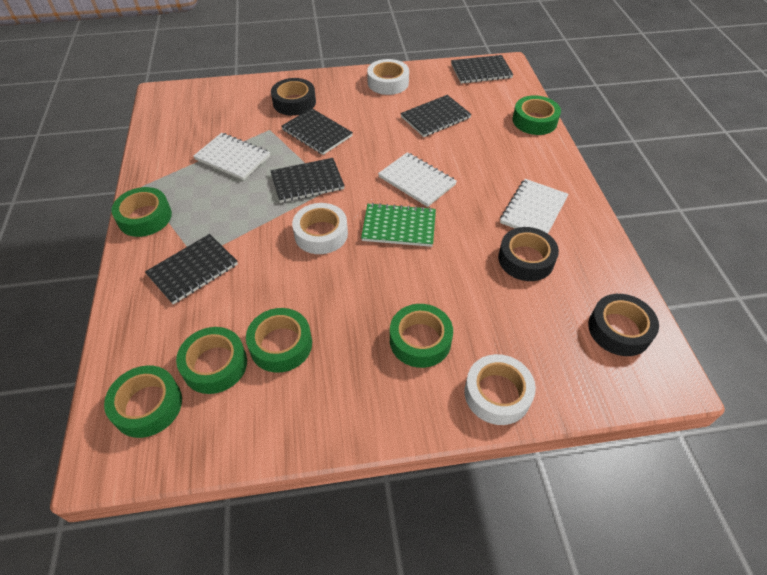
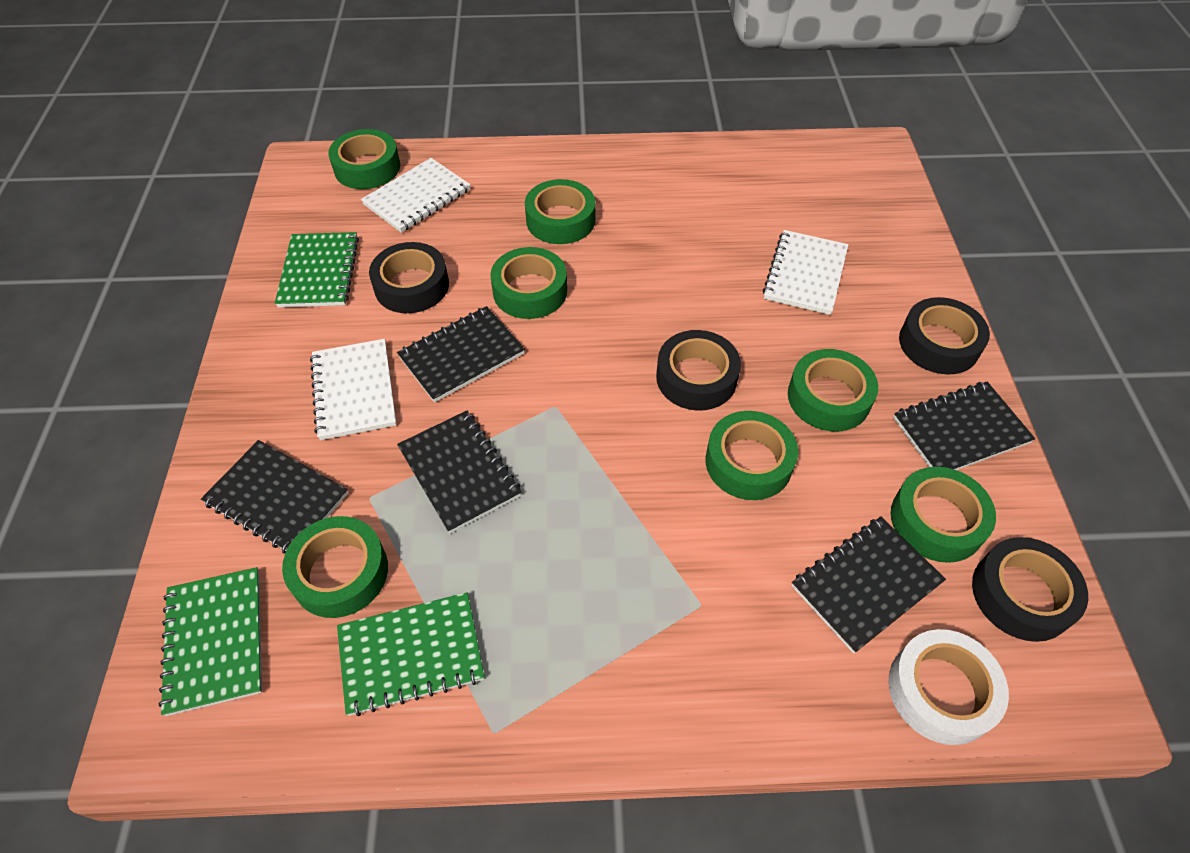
black tape: 3 -> 4
green notebook: 1 -> 3
green tape: 6 -> 7
white tape: 3 -> 1

